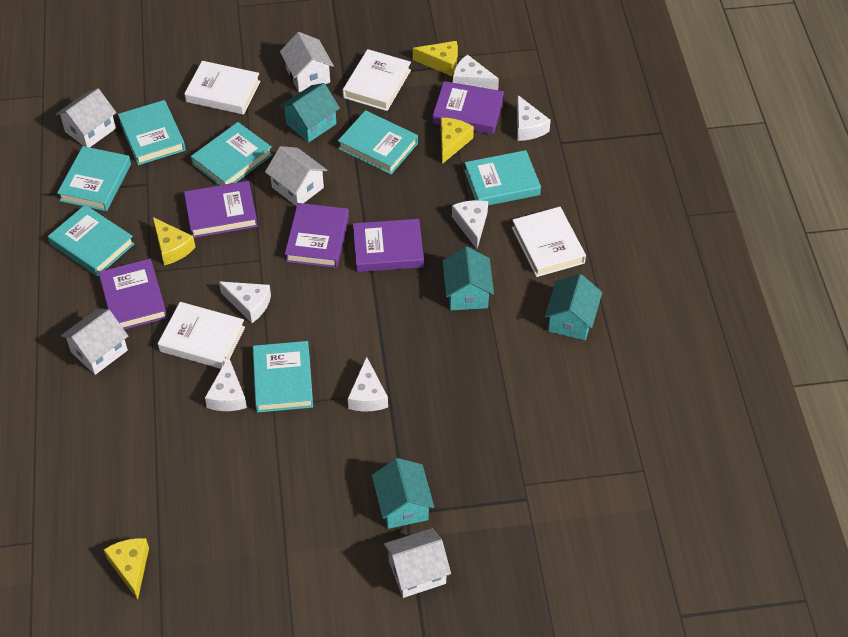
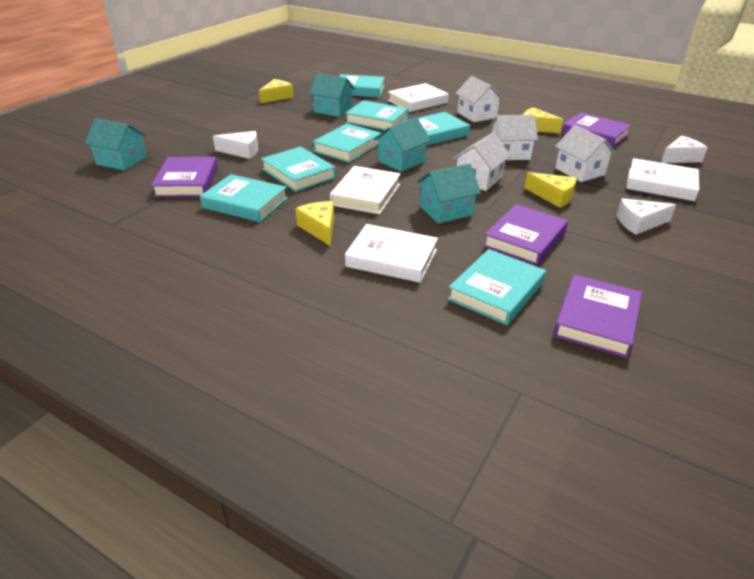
purple book: 5 -> 4
white cheese: 6 -> 3
white house: 5 -> 4

